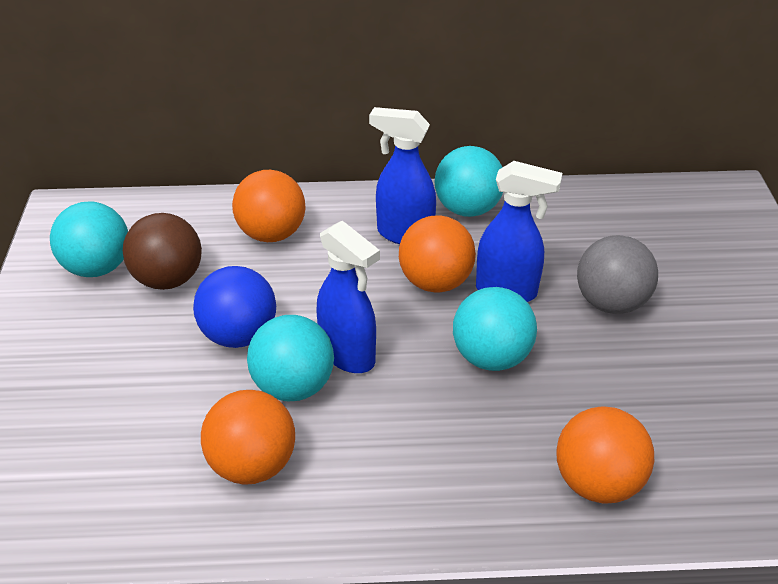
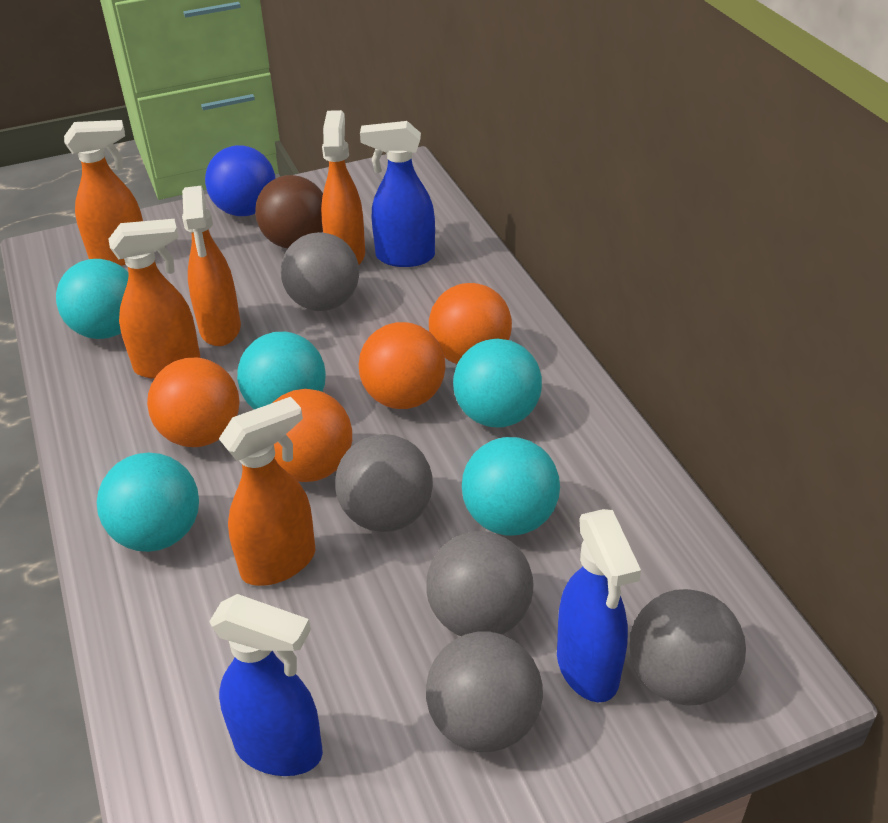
grey ball: 1 -> 5
orange spray bottle: 0 -> 5
turquoise ball: 4 -> 5

